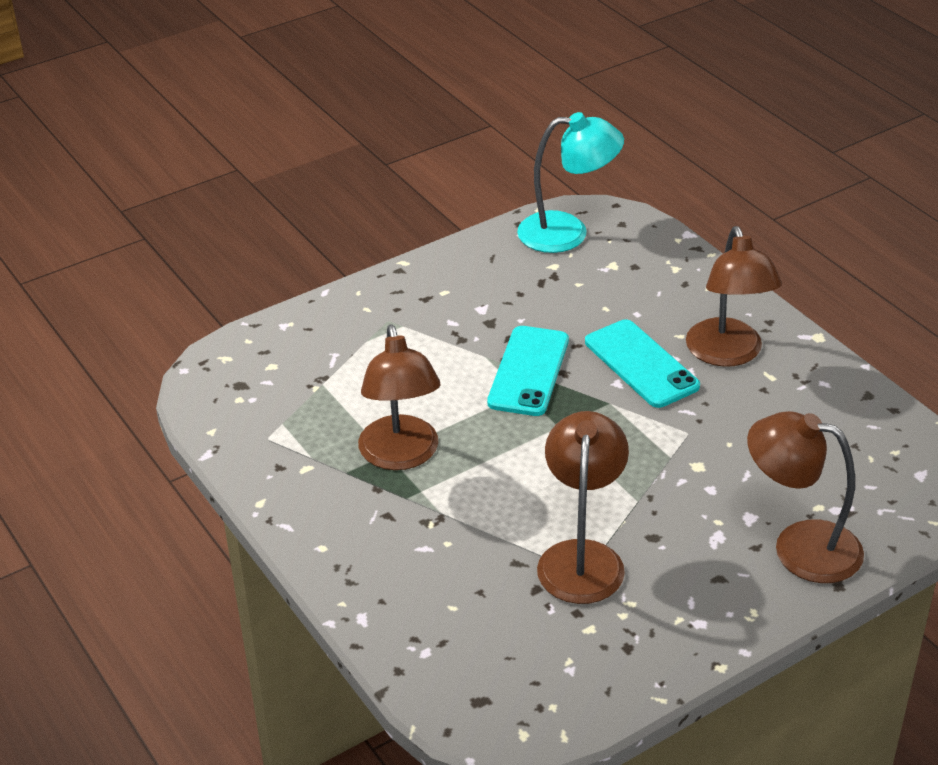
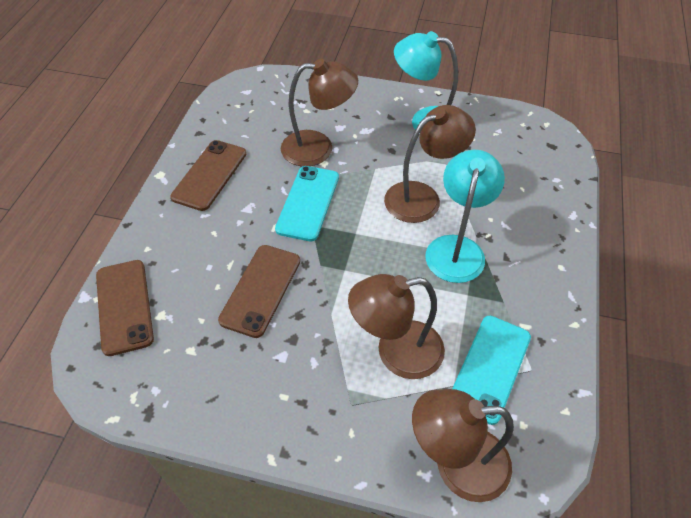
brown phone: 0 -> 3
turquoise lamp: 1 -> 2

